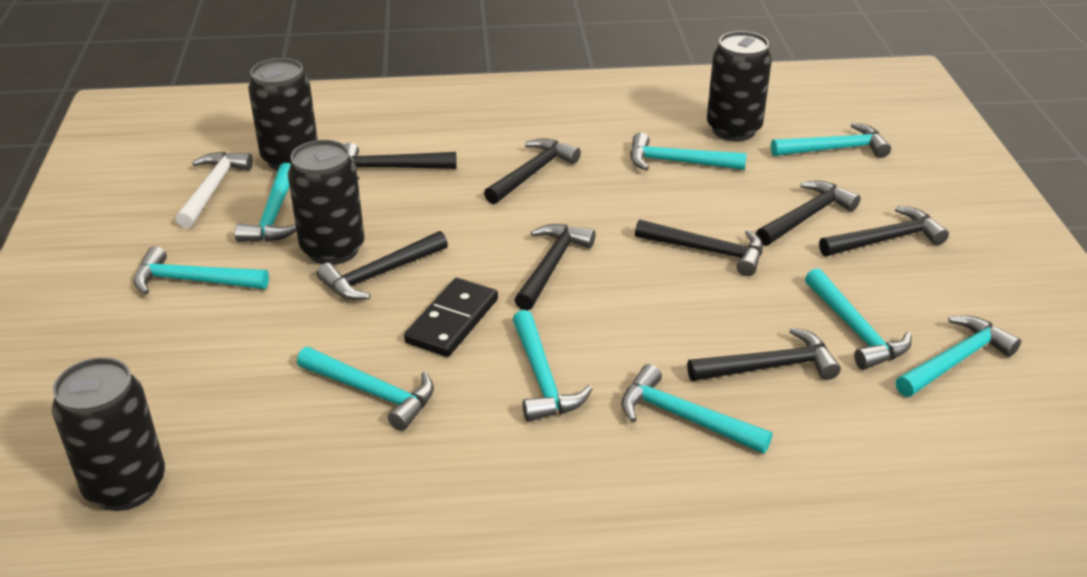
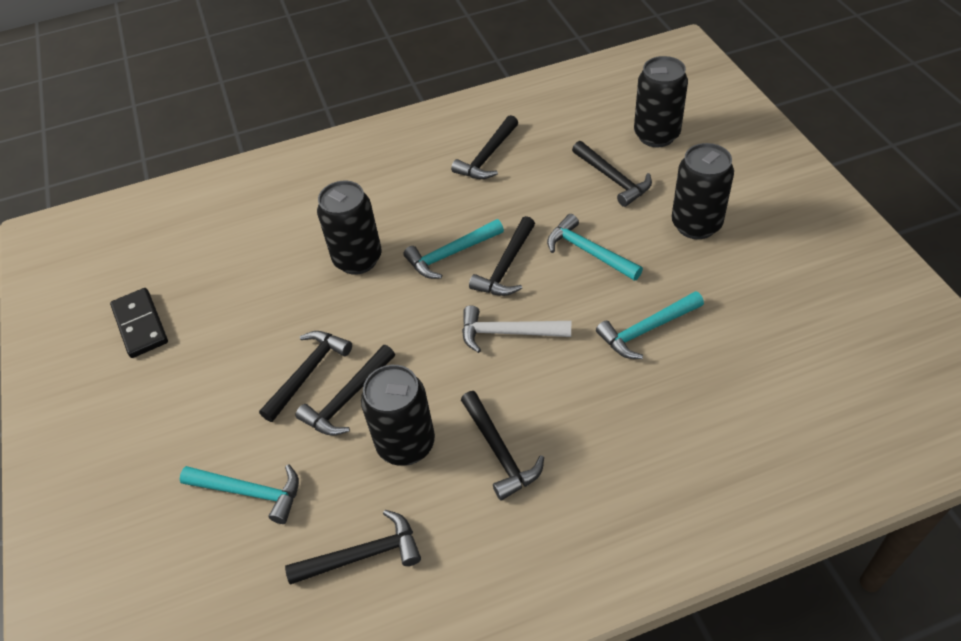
black hammer: 8 -> 7
turquoise hammer: 9 -> 4

